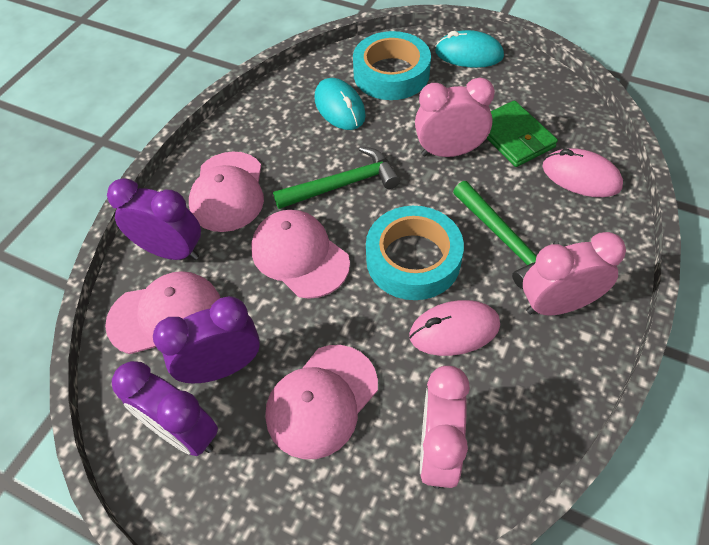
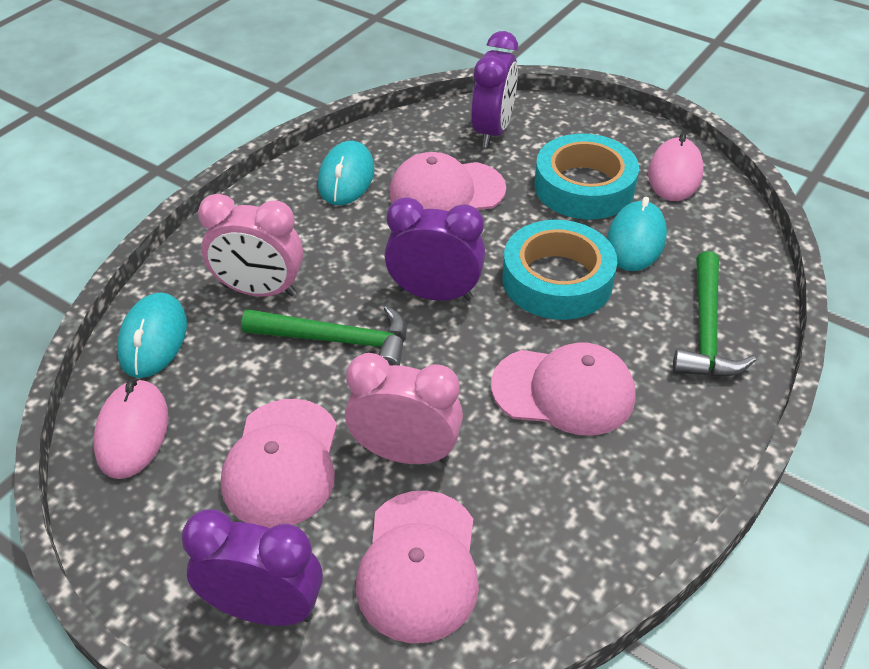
green wallet: 1 -> 0
pink clock: 3 -> 2
turquoise mouse: 2 -> 3

